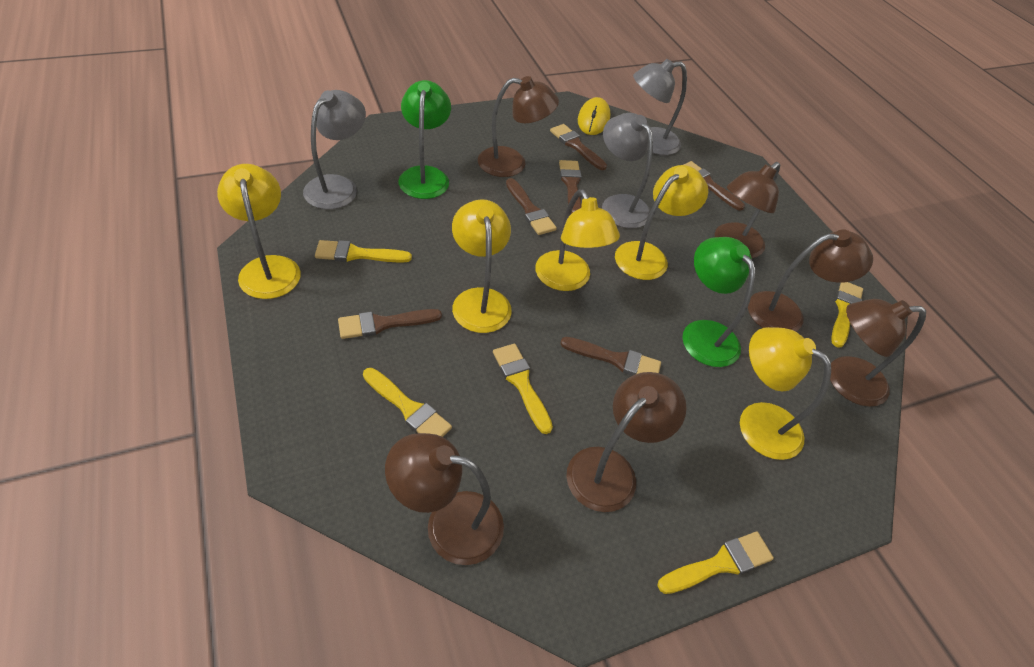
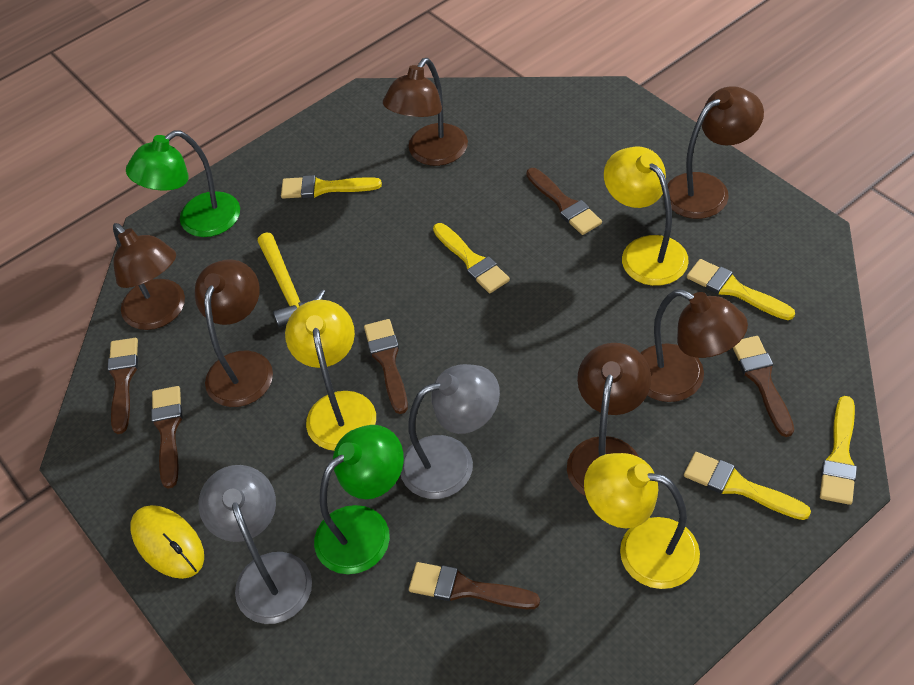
grey lamp: 3 -> 2
yellow hammer: 0 -> 1
yellow lamp: 5 -> 3

